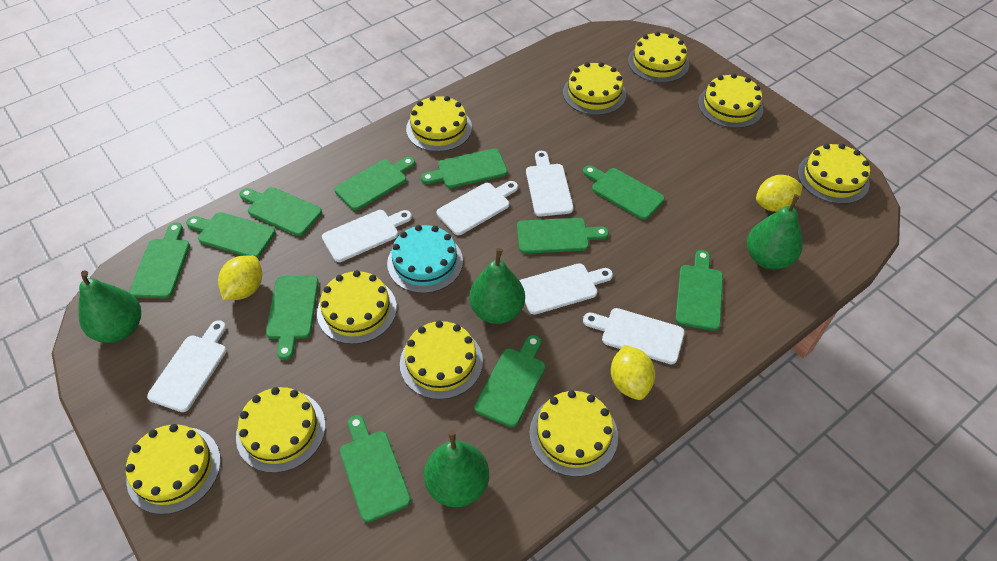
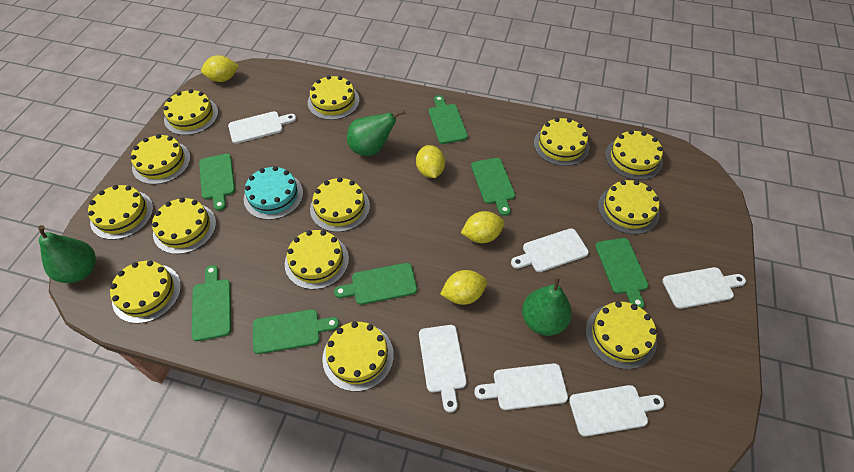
green cutting board: 11 -> 7
green pear: 4 -> 3
yellow cake: 10 -> 13
yellow lemon: 3 -> 4

